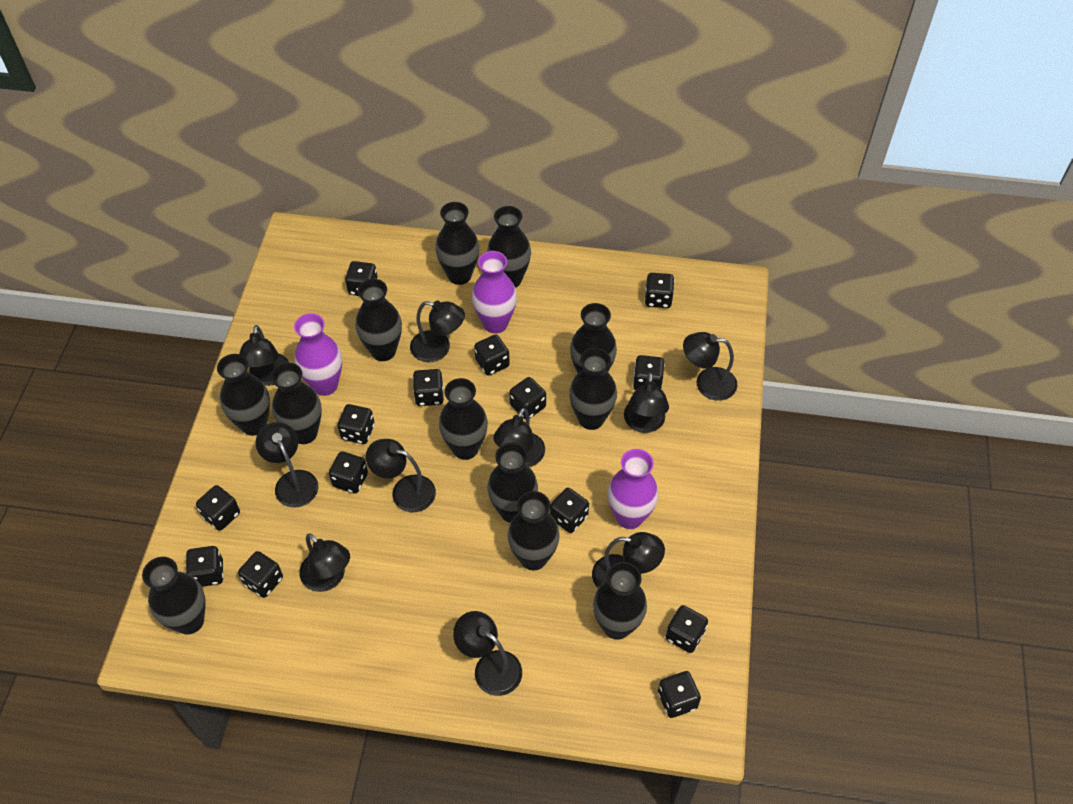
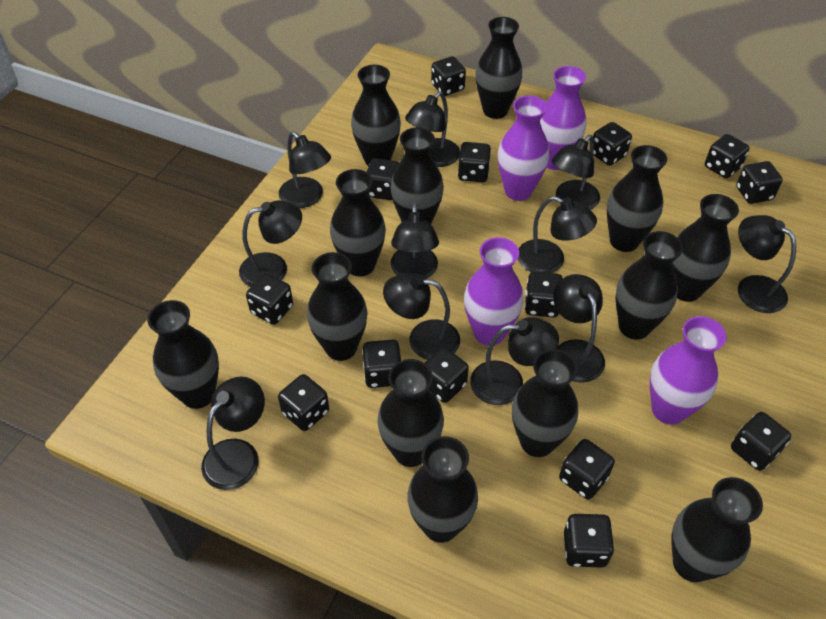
black lamp: 10 -> 11
black vase: 12 -> 13
purple vase: 3 -> 4

